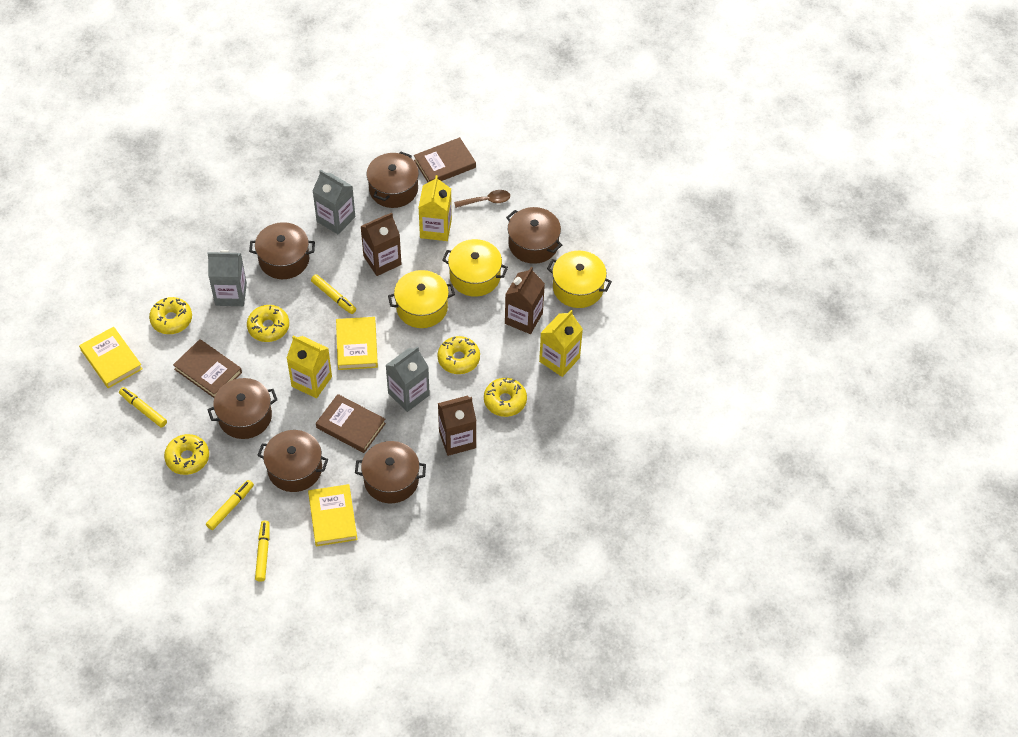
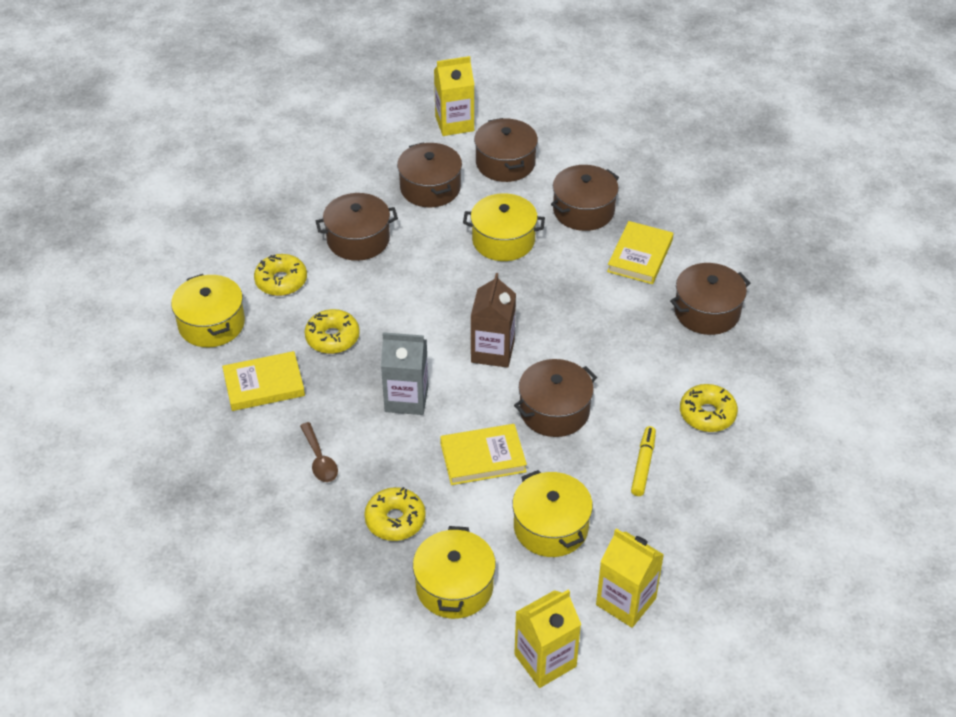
brown book: 3 -> 0
brown carton: 3 -> 1
grey carton: 3 -> 1
yellow donut: 5 -> 4
yellow marker: 4 -> 1
yellow pot: 3 -> 4

